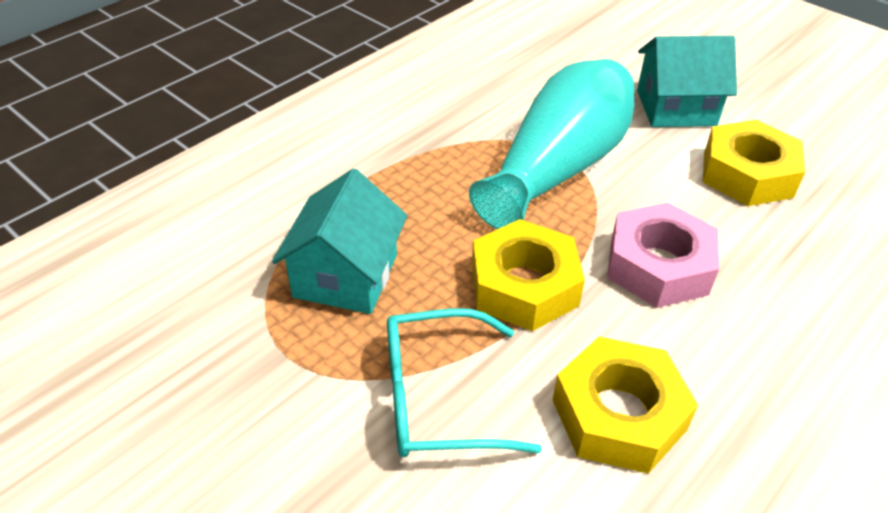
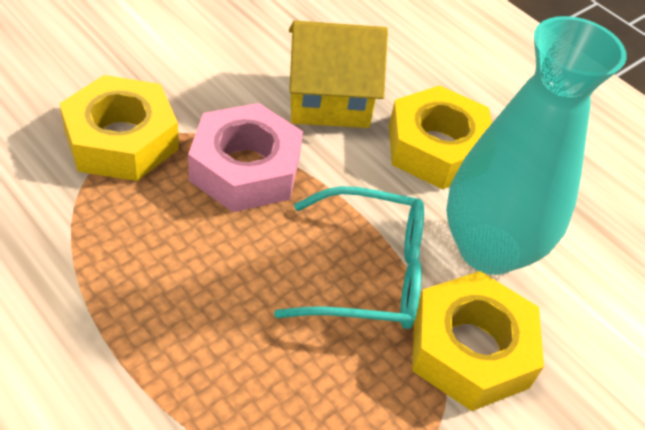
turquoise house: 2 -> 0
yellow house: 0 -> 1

